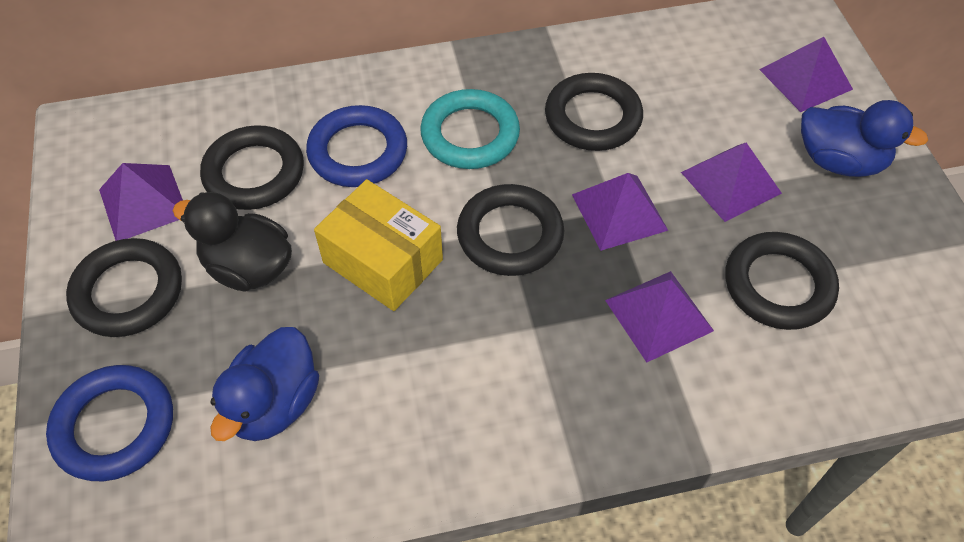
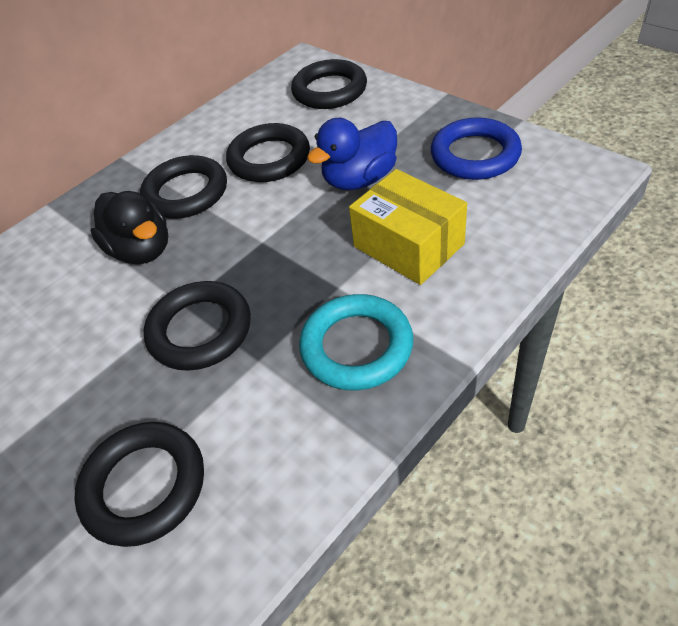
blue duck: 2 -> 1
blue ring: 2 -> 1
purple pyramid: 5 -> 0

